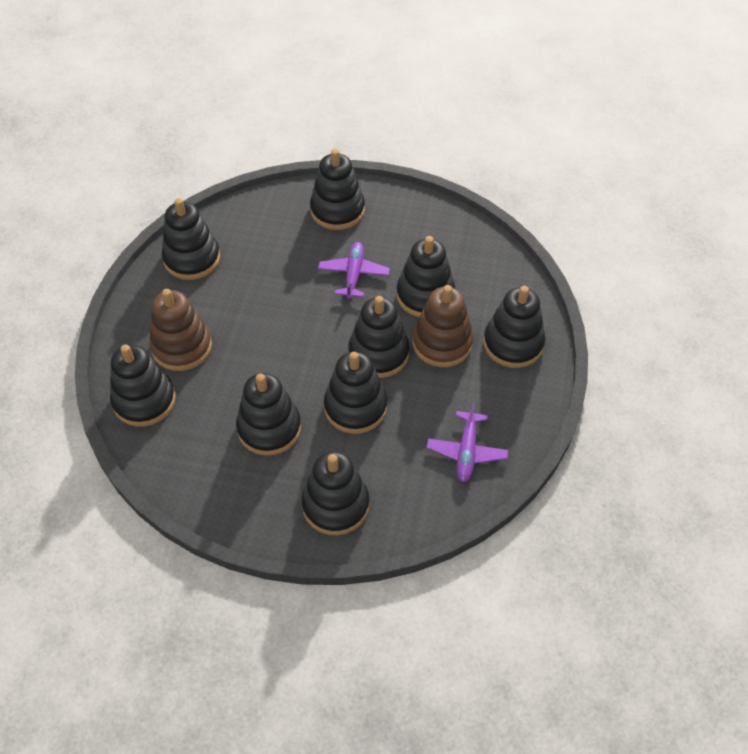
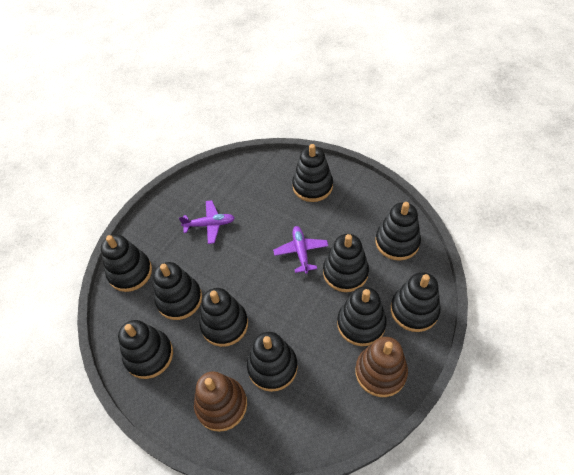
black stacking toy: 9 -> 10

